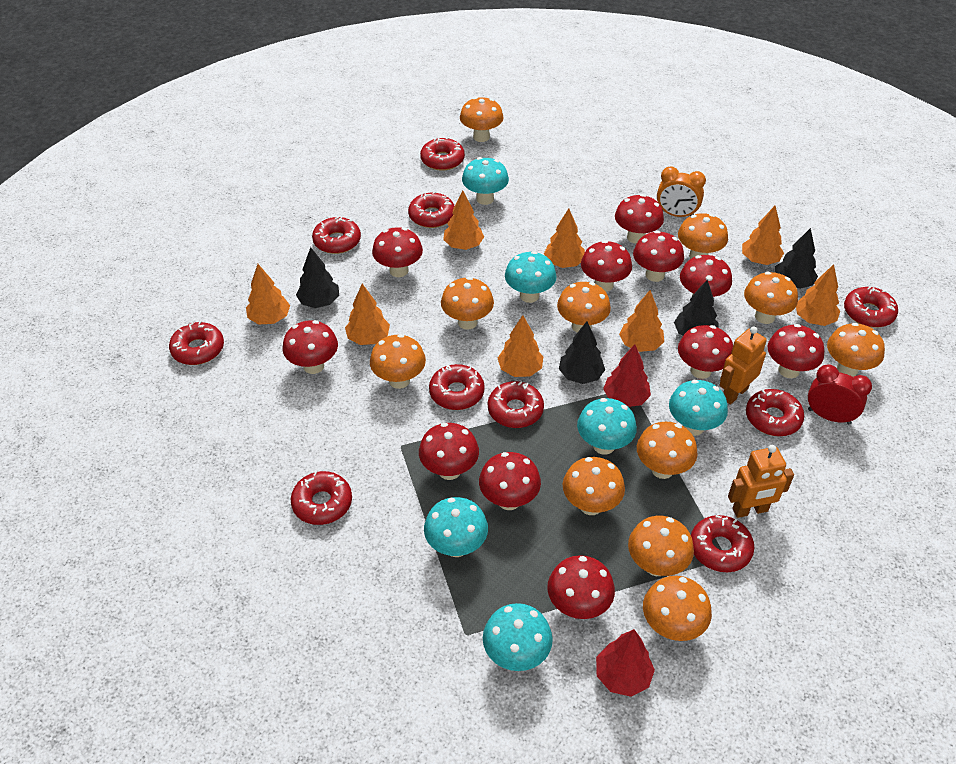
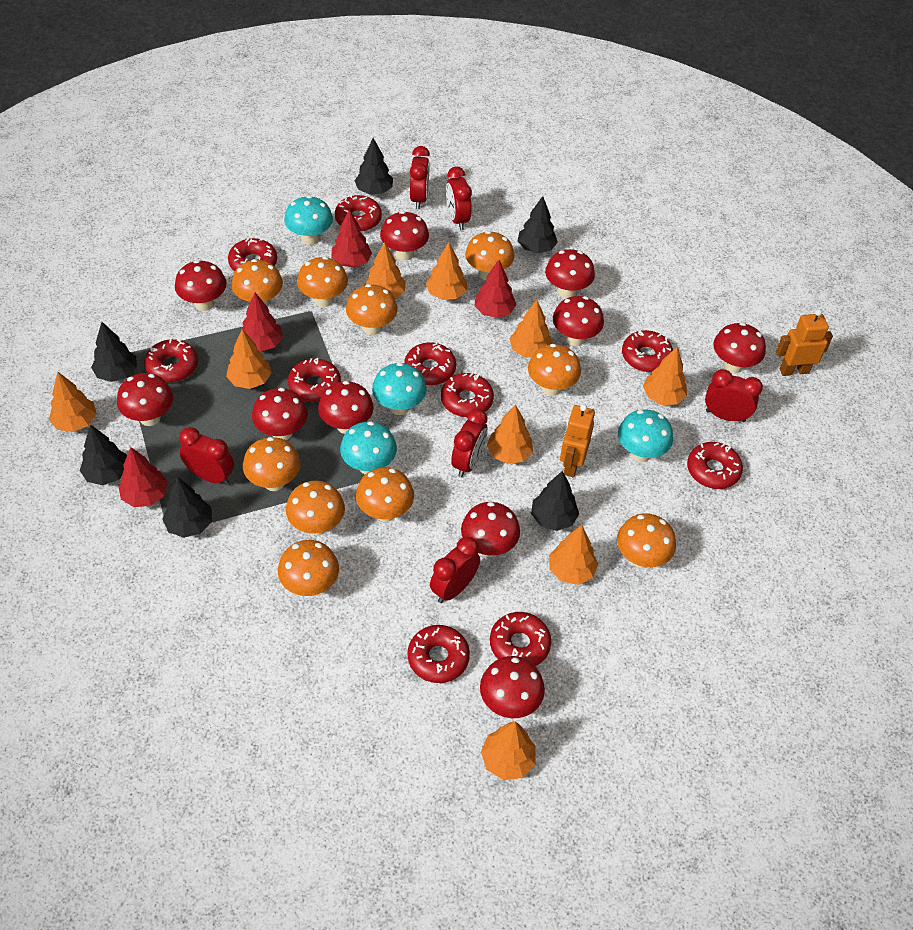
black tree: 4 -> 6
orange clock: 1 -> 0
orange mushroom: 11 -> 10
orange tree: 8 -> 9
red clock: 1 -> 6
red mushroom: 11 -> 10
red tree: 2 -> 4
turquoise mushroom: 6 -> 4

